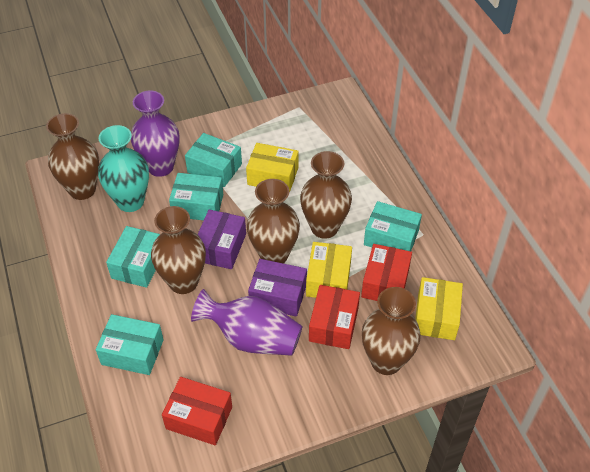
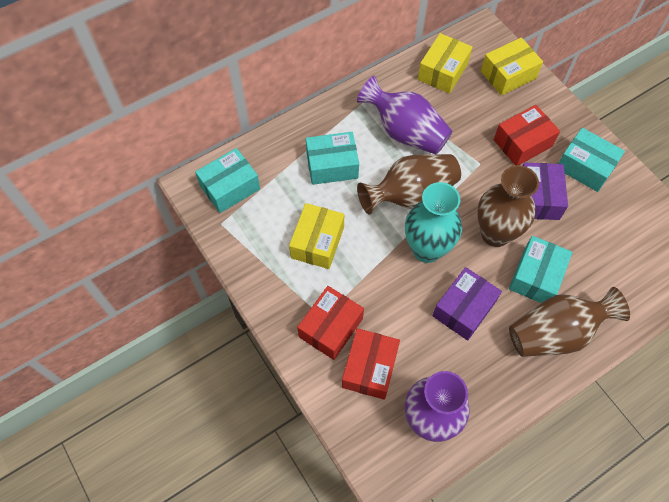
brown vase: 5 -> 3
turquoise box: 5 -> 4

